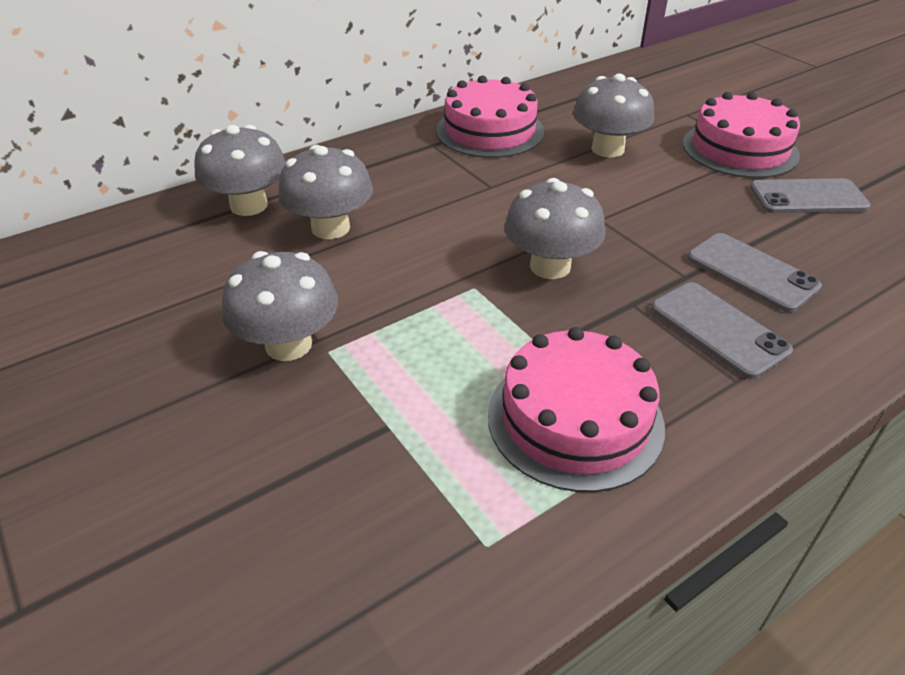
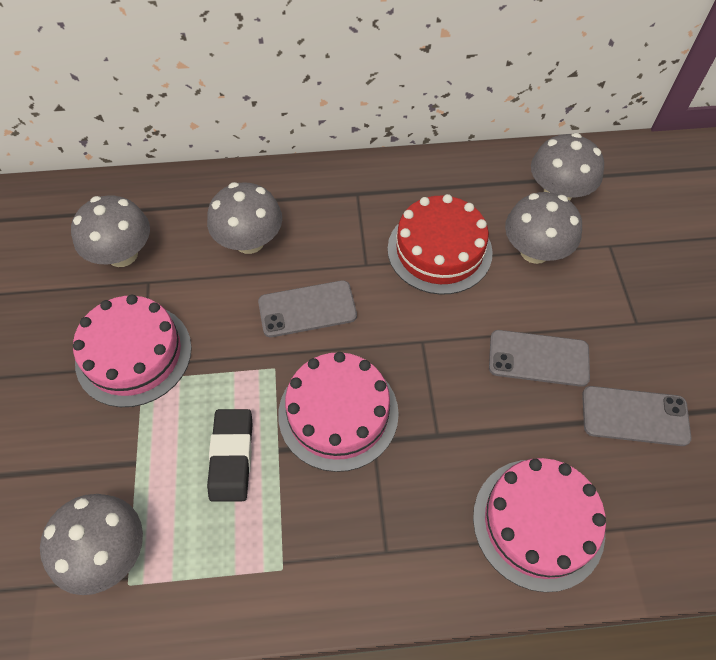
black eraser: 0 -> 1
red cake: 0 -> 1

